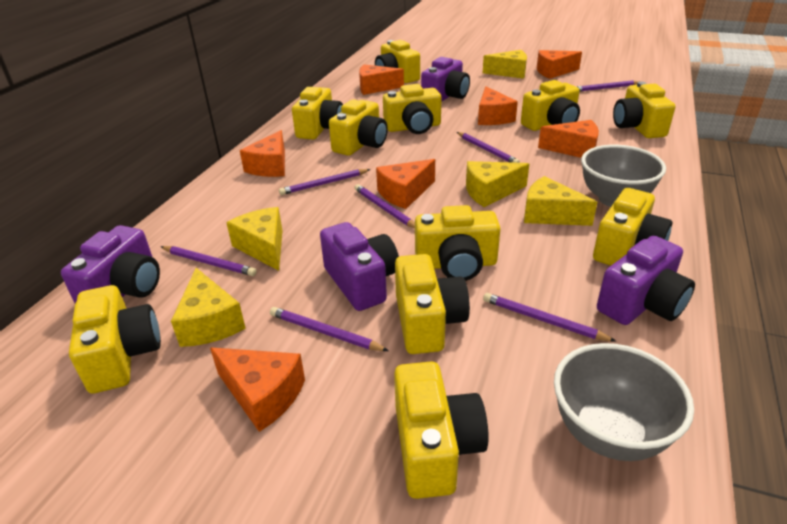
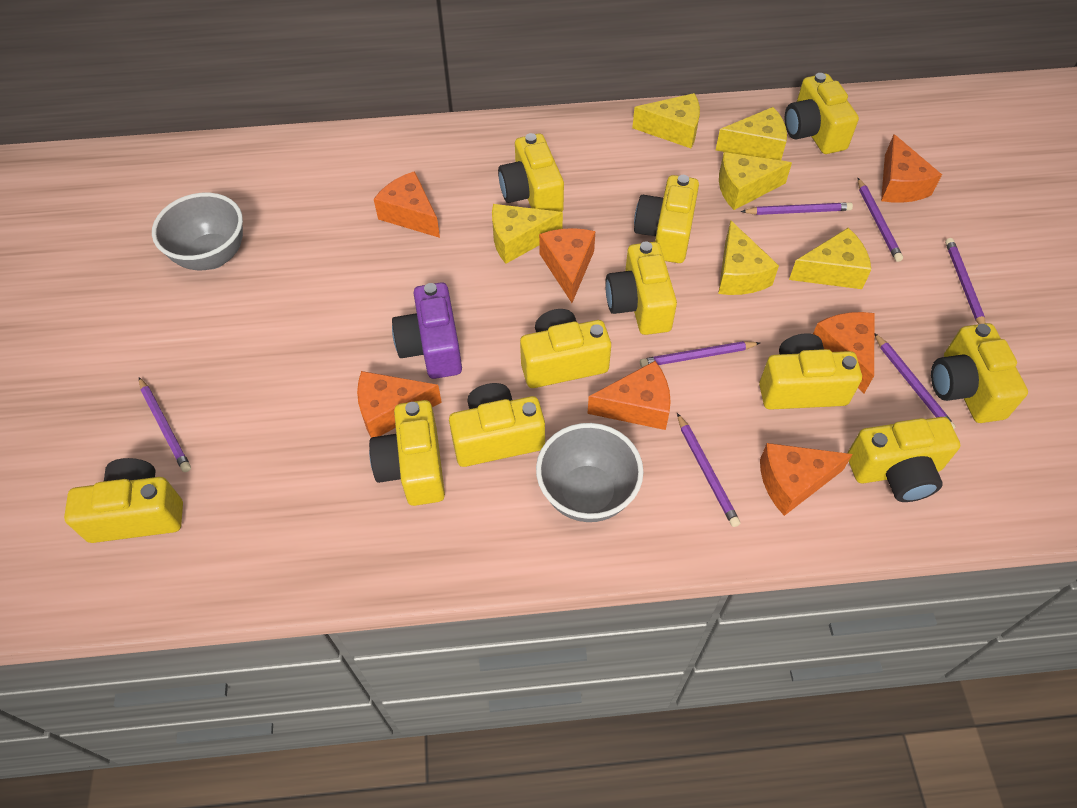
purple camera: 4 -> 1
yellow cheese: 5 -> 6

